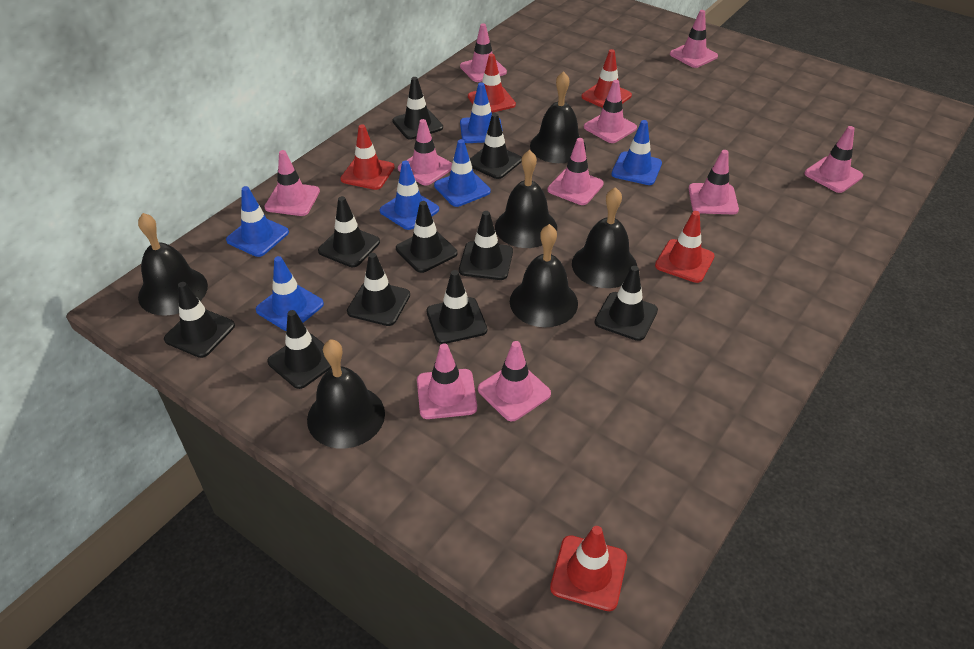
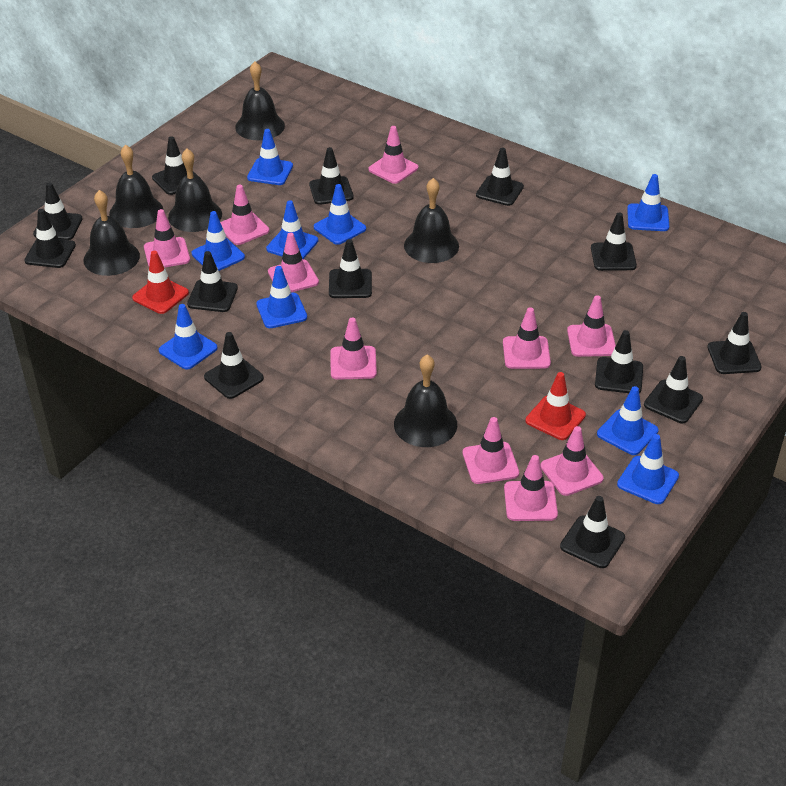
black traffic cone: 10 -> 13
blue traffic cone: 6 -> 9
red traffic cone: 5 -> 2

